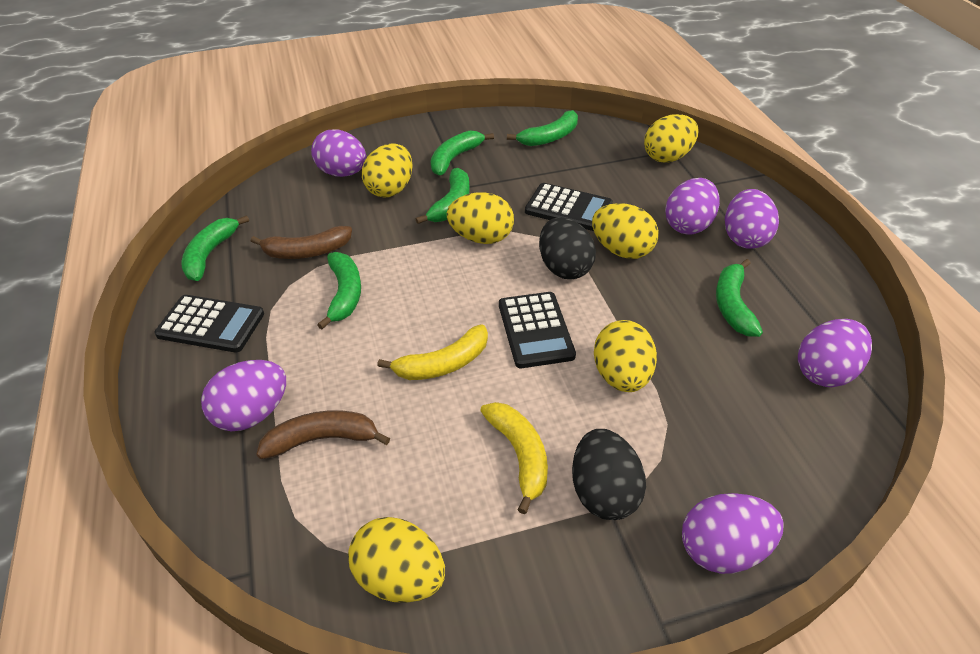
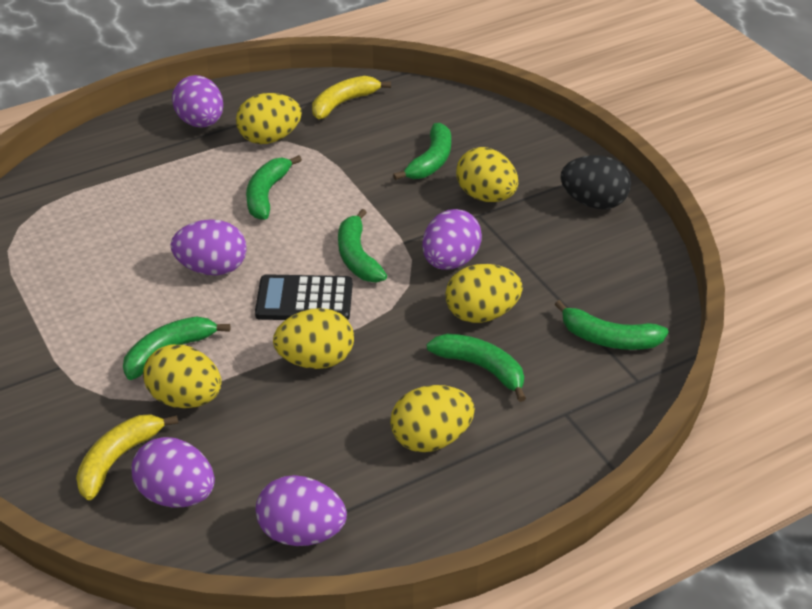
black calculator: 3 -> 1
black egg: 2 -> 1
brown banana: 2 -> 0
purple egg: 6 -> 5

